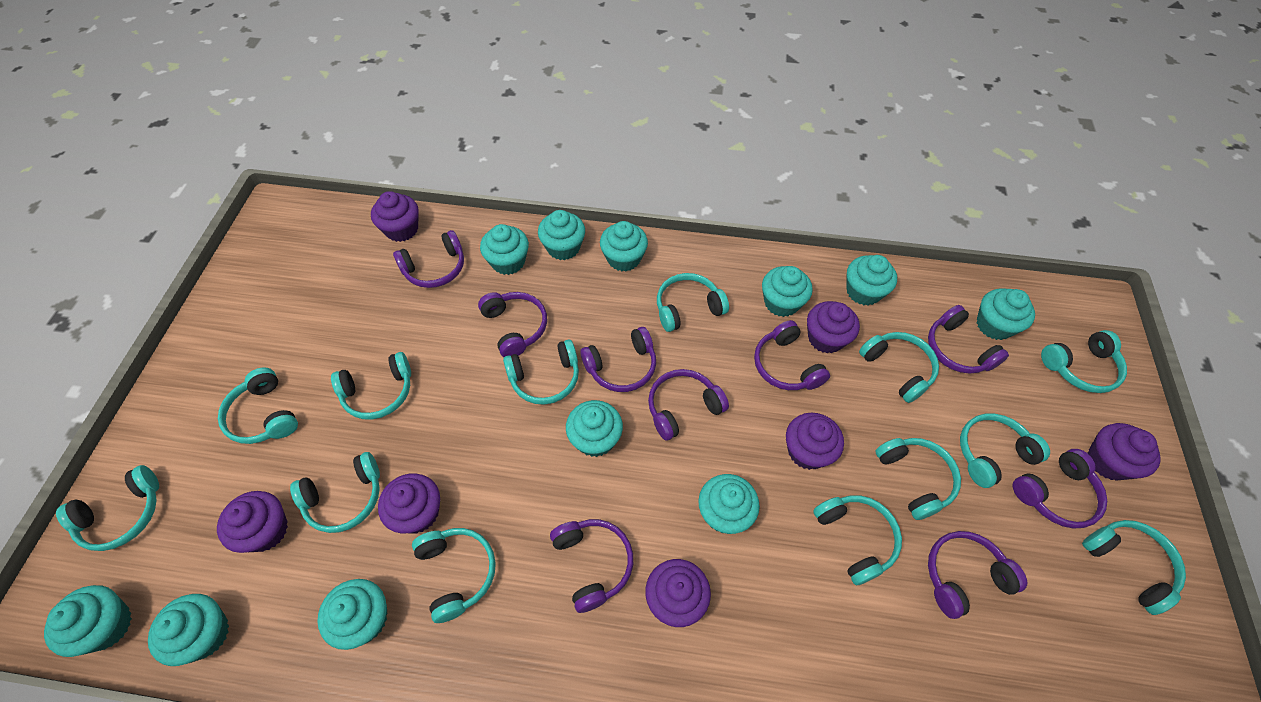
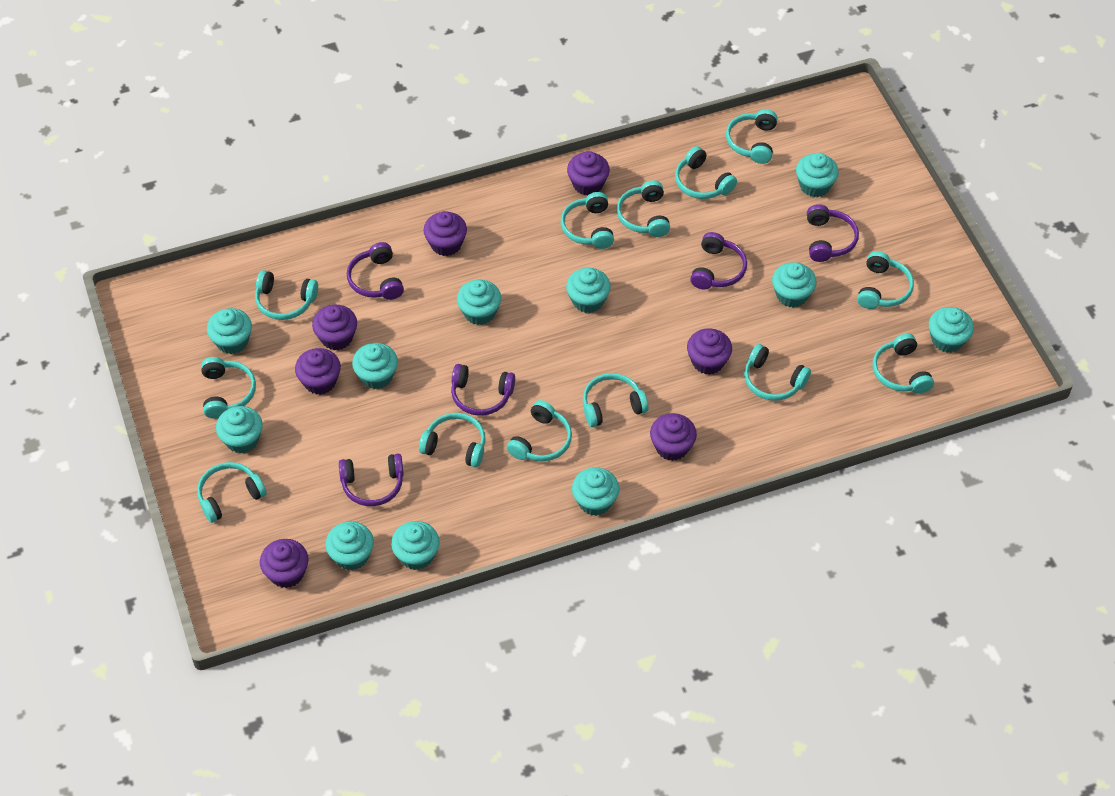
purple headphones: 9 -> 5

